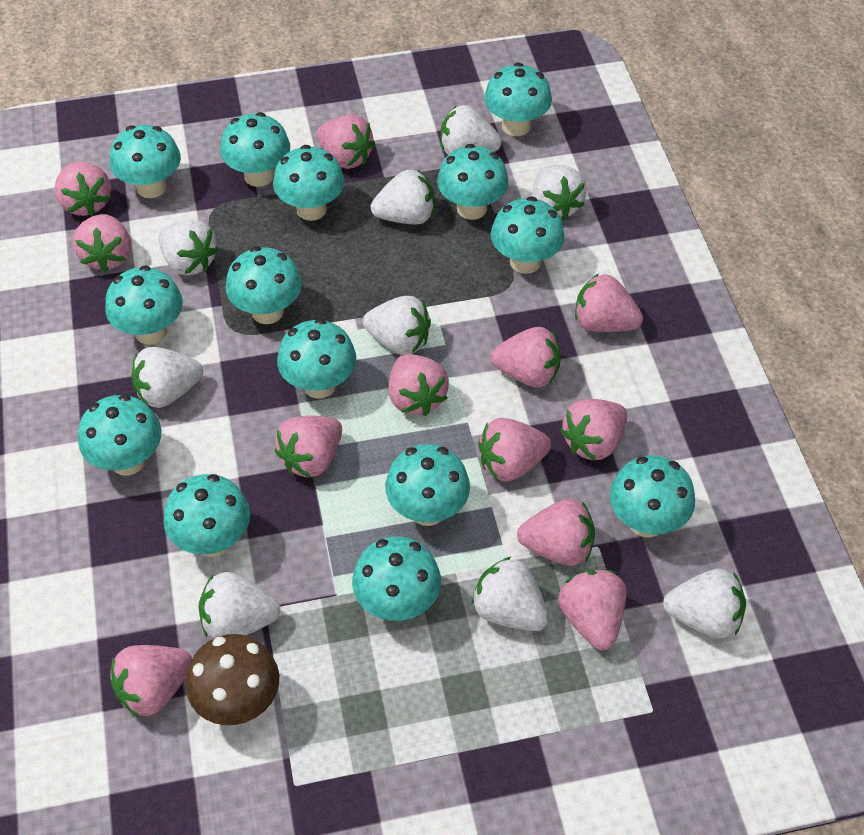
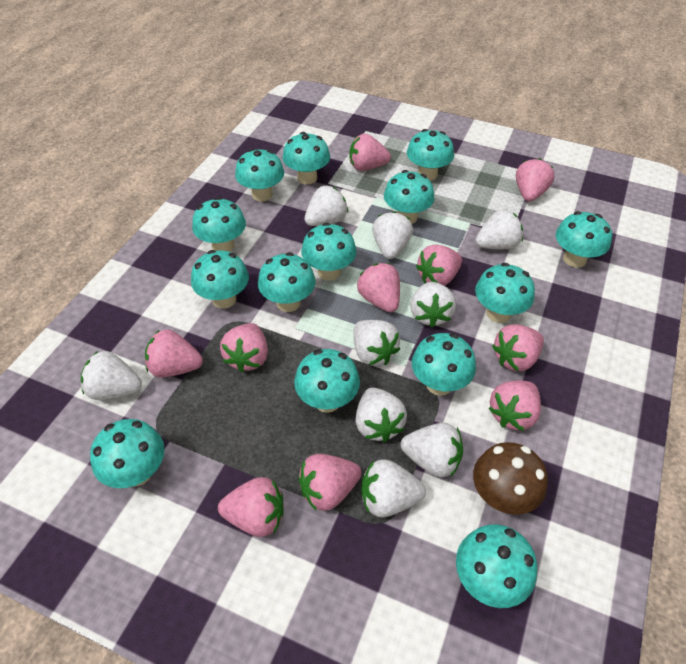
pink strawberry: 12 -> 10

